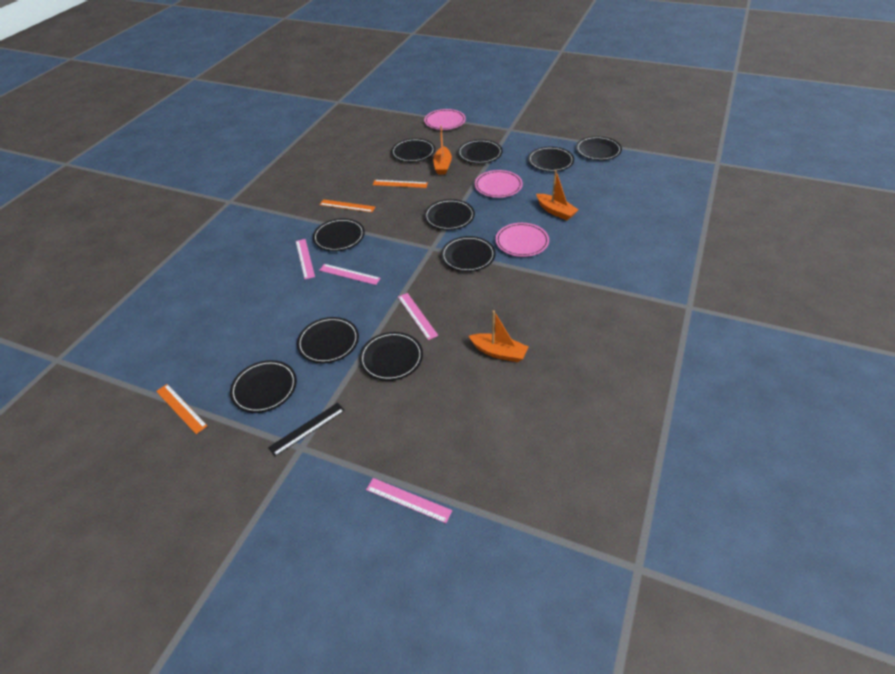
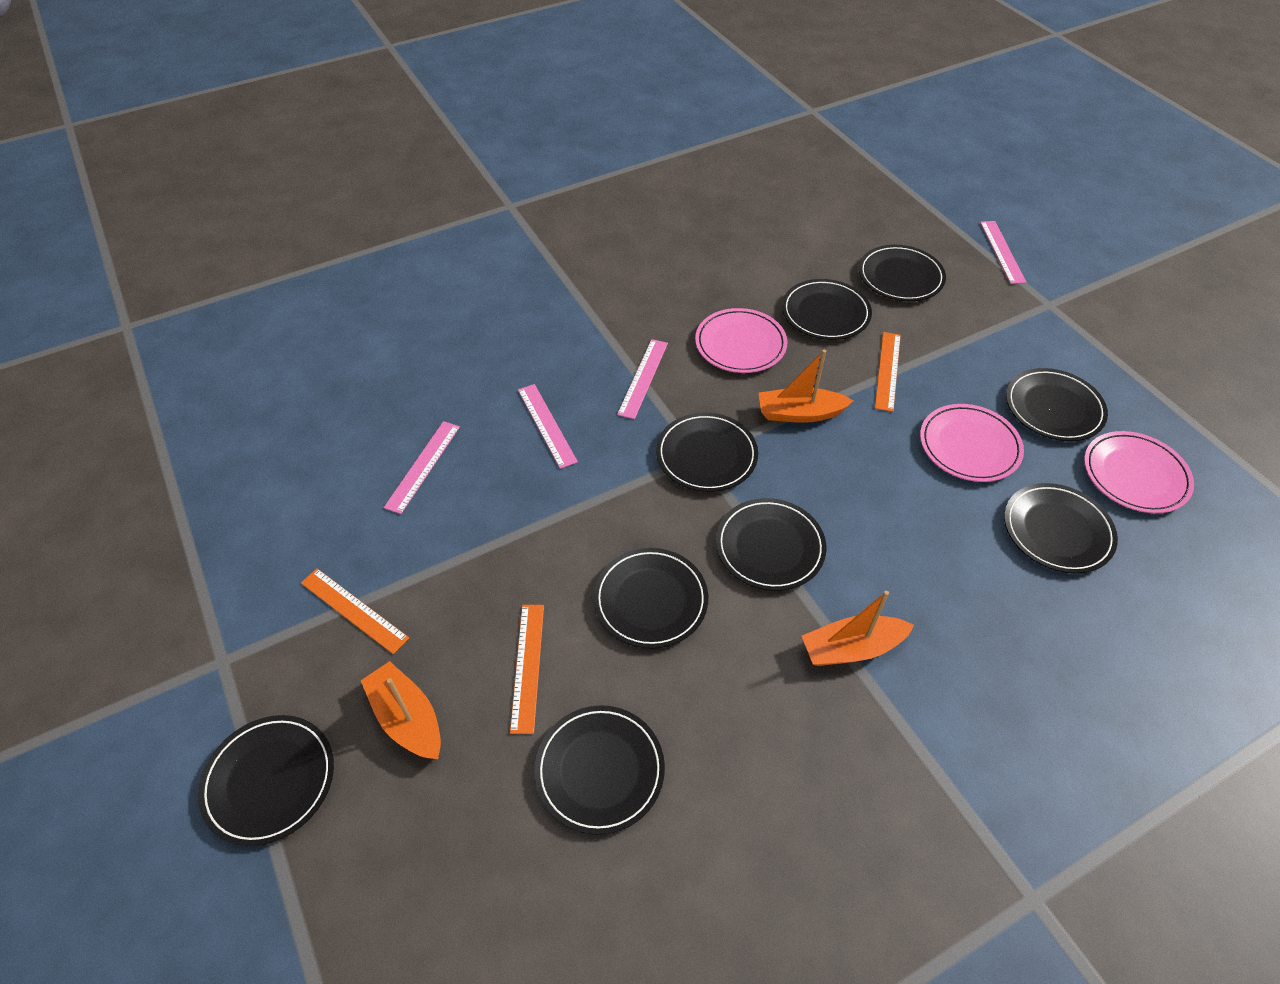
black plate: 10 -> 9
black ruler: 1 -> 0

